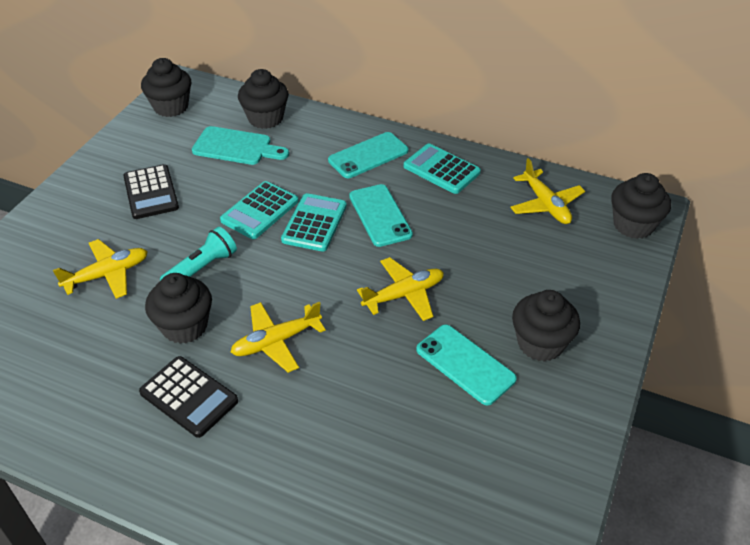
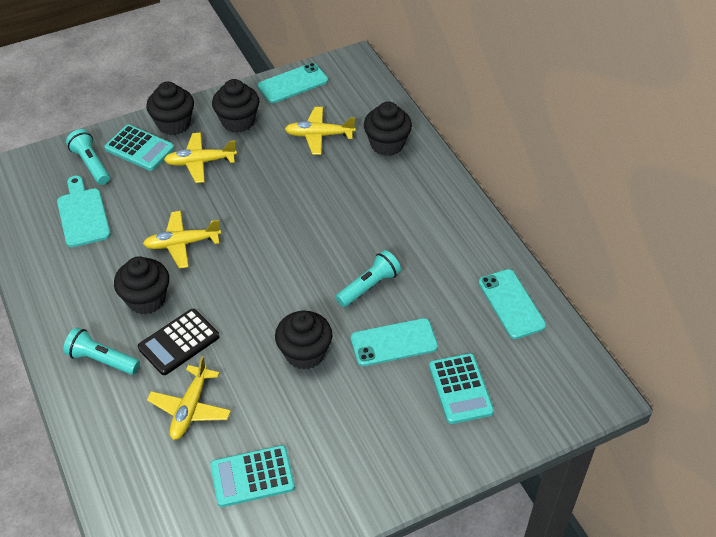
black calculator: 2 -> 1
turquoise flashlight: 1 -> 3

